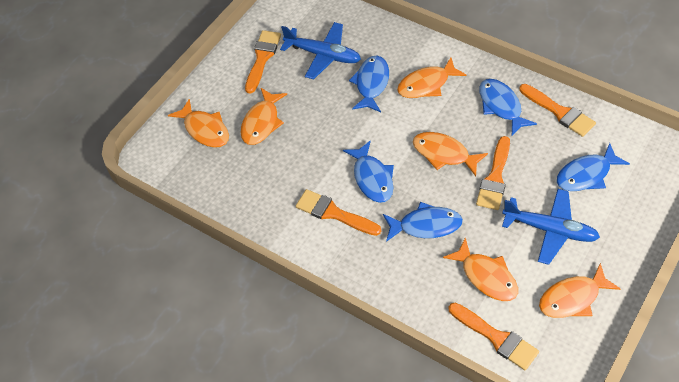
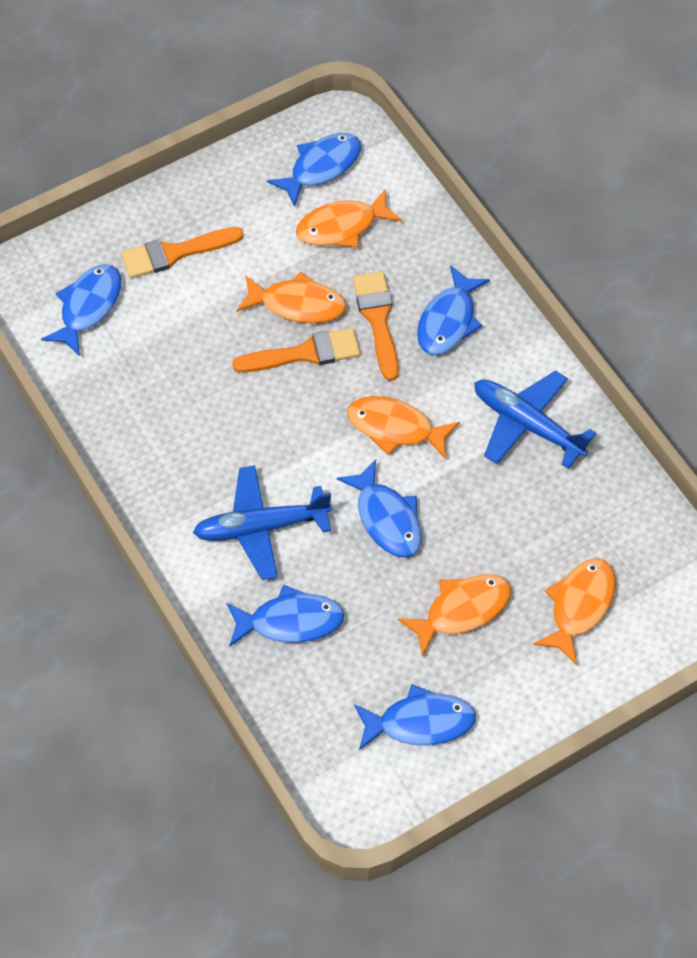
blue fish: 5 -> 6
orange brush: 5 -> 3
orange fish: 6 -> 5

